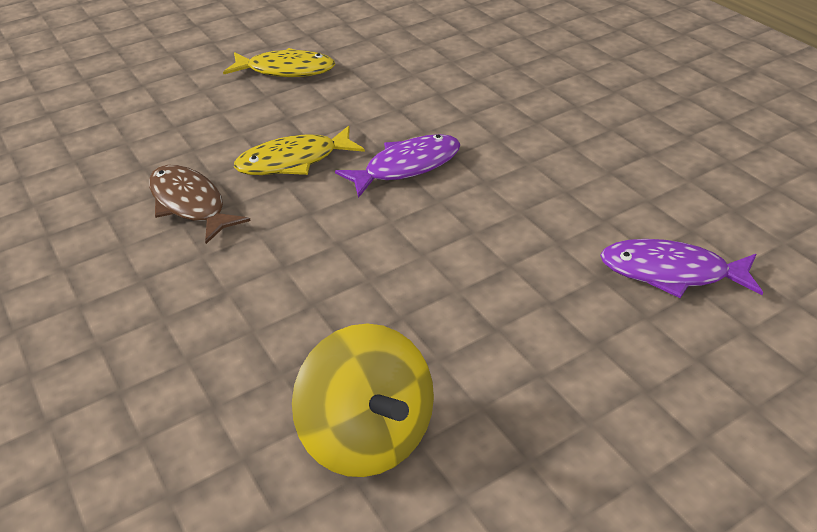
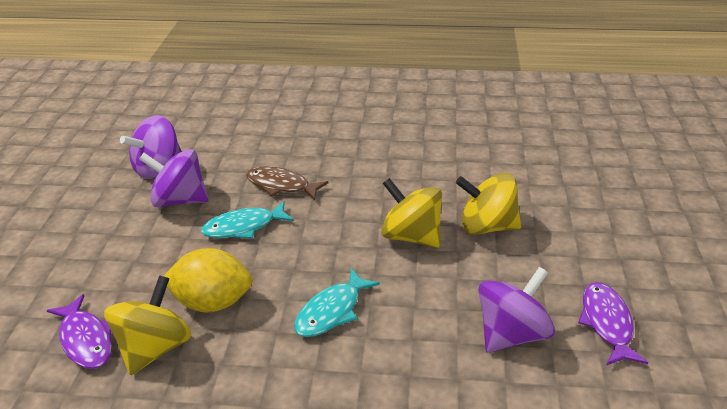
purple spinning top: 0 -> 3
turquoise fish: 0 -> 2
yellow fish: 2 -> 0
yellow lemon: 0 -> 1
yellow spinning top: 1 -> 3

